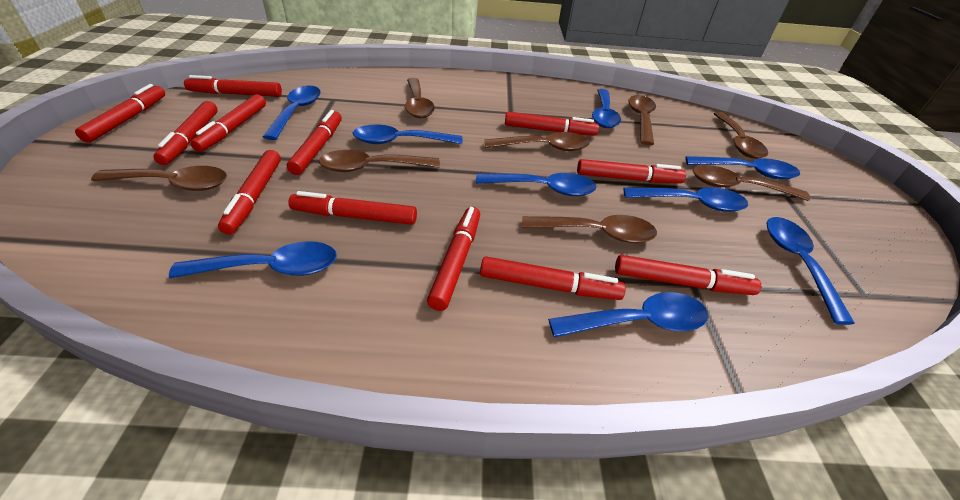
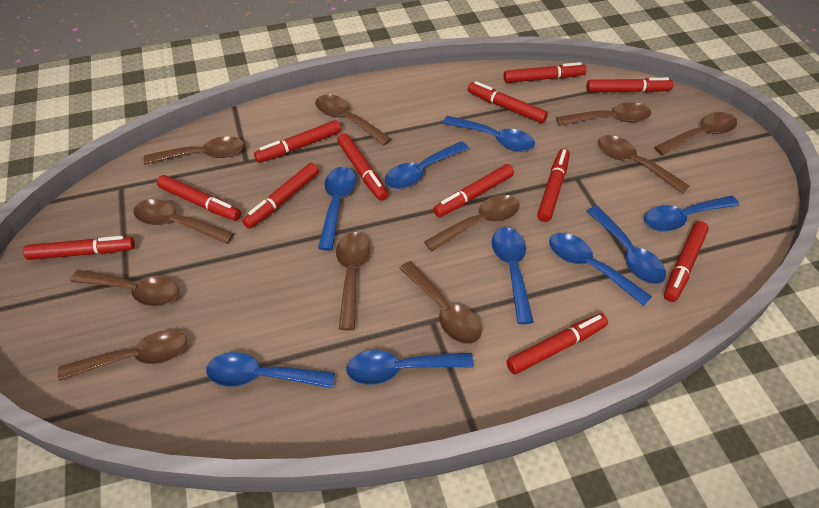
brown spoon: 8 -> 11

